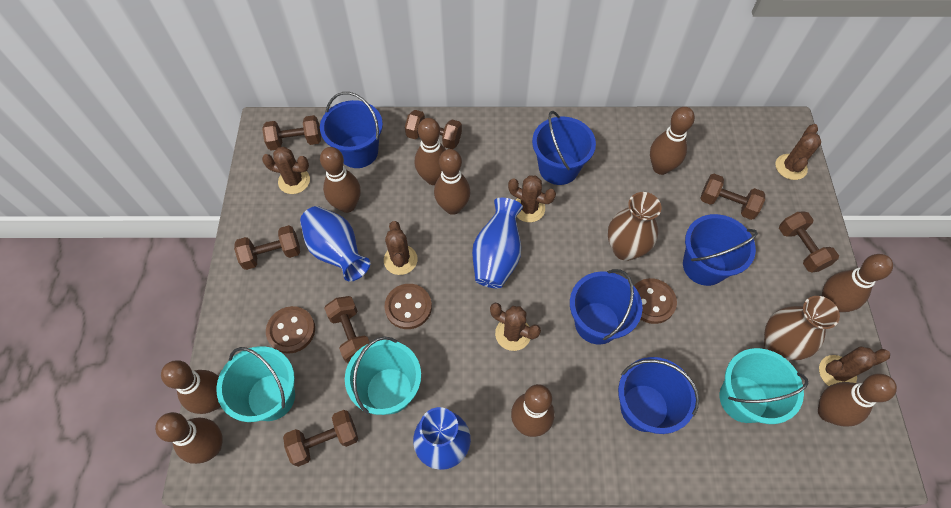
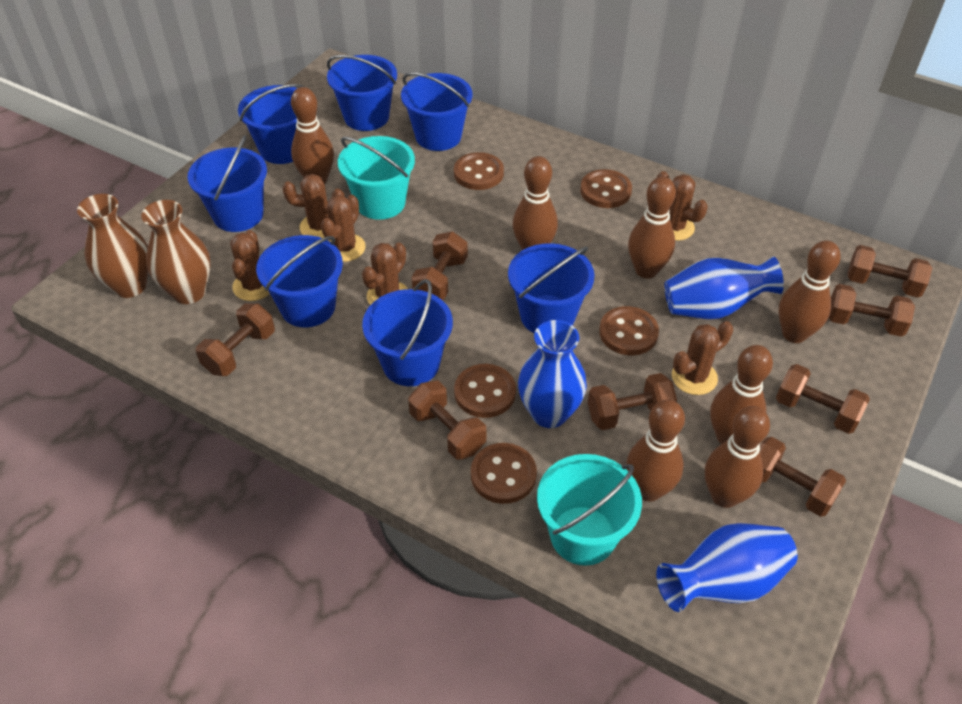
blue bucket: 5 -> 7
brown bowling pin: 9 -> 7
brown button: 3 -> 5
brown dumbbell: 7 -> 8
turquoise bucket: 3 -> 2

